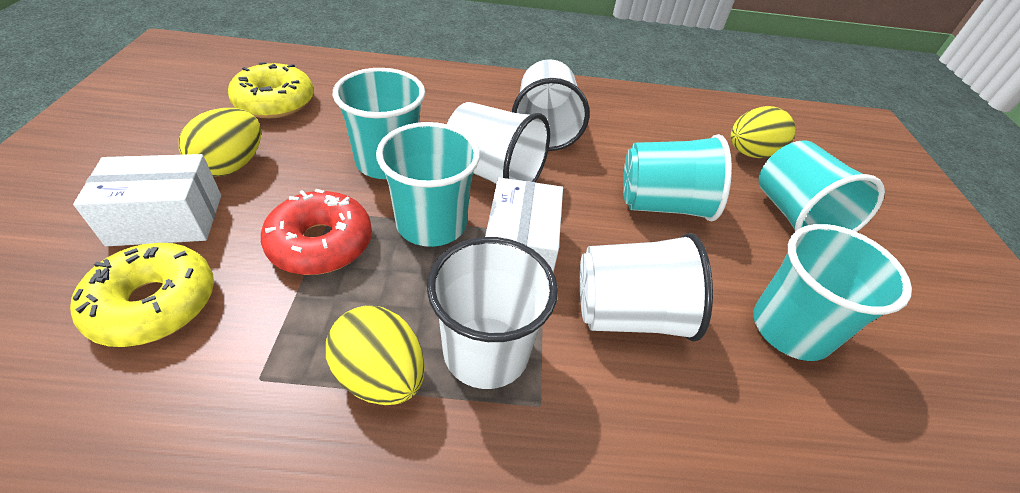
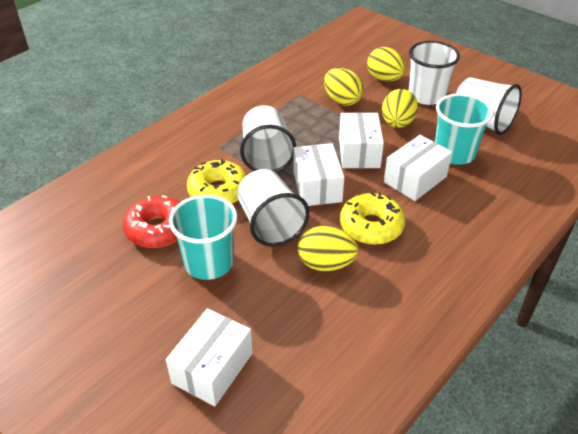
turquoise cup: 5 -> 2
white box: 2 -> 4
yellow egg: 3 -> 4

